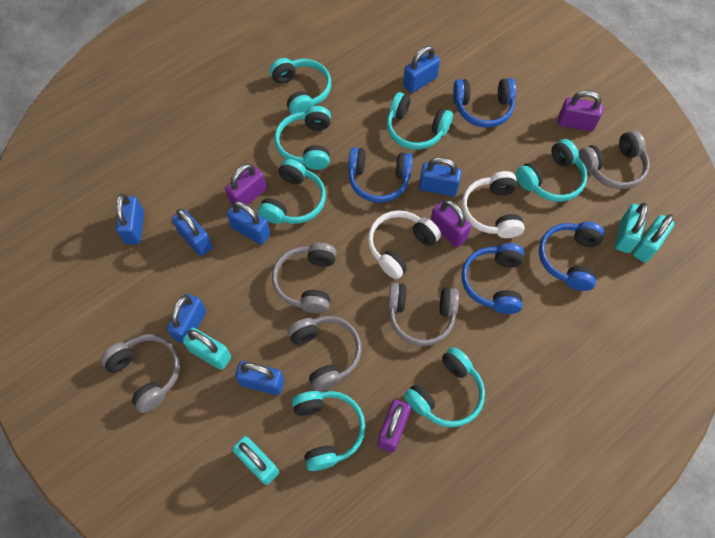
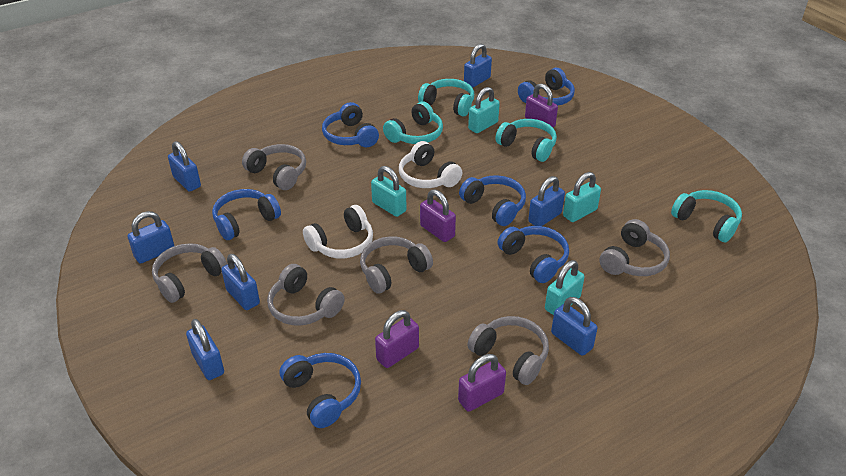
blue headphones: 4 -> 6
grey headphones: 5 -> 6
turquoise headphones: 7 -> 4

